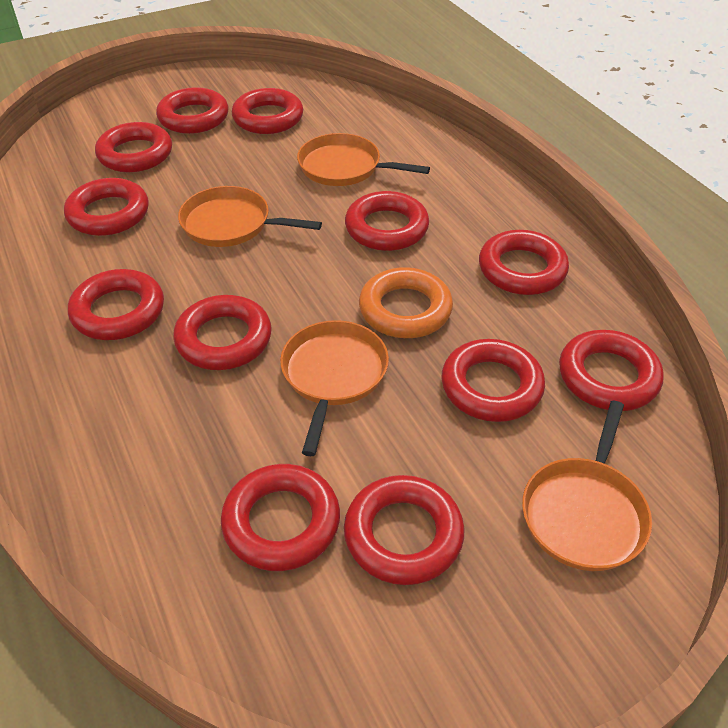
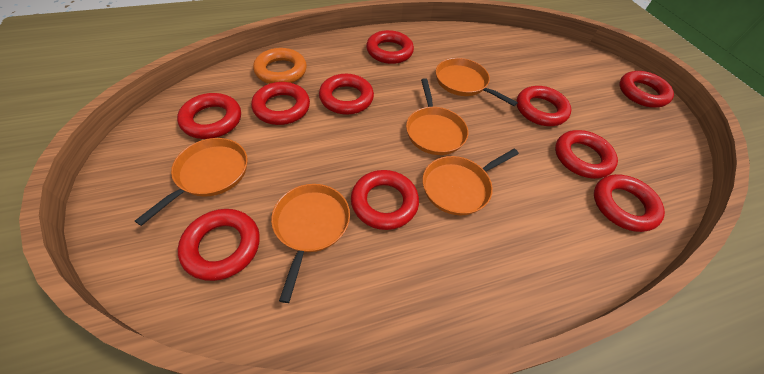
orange pan: 4 -> 5
red ring: 12 -> 10

